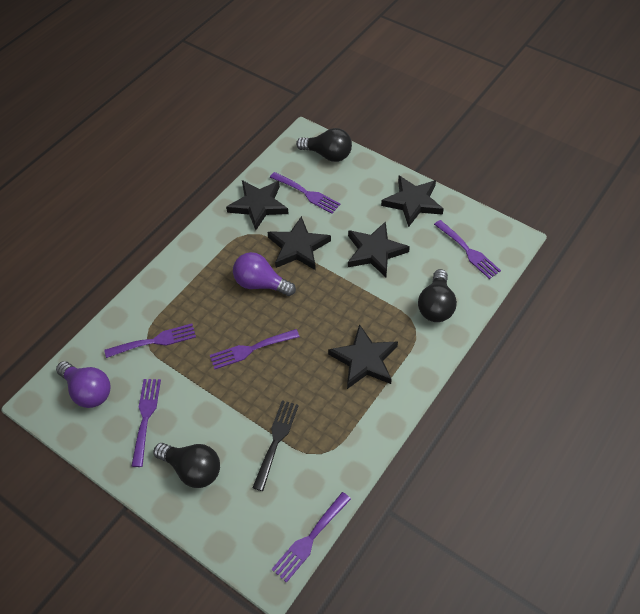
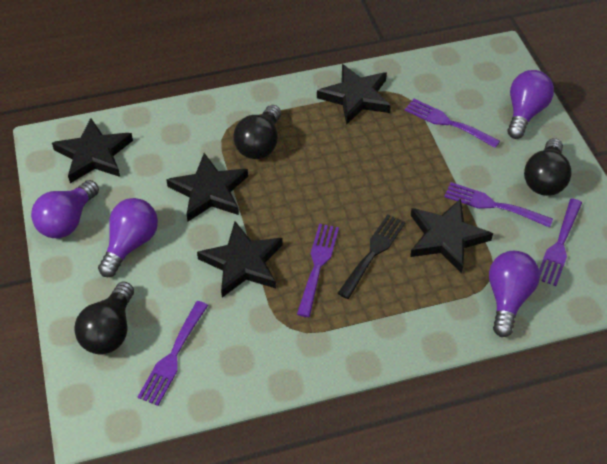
purple fork: 6 -> 5
purple light bulb: 2 -> 4

